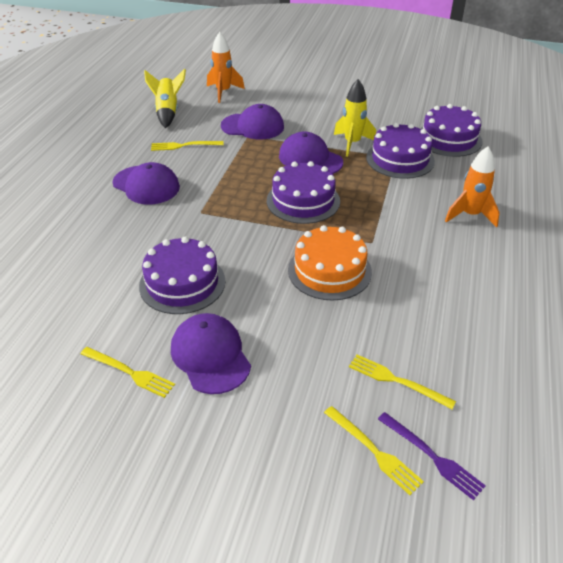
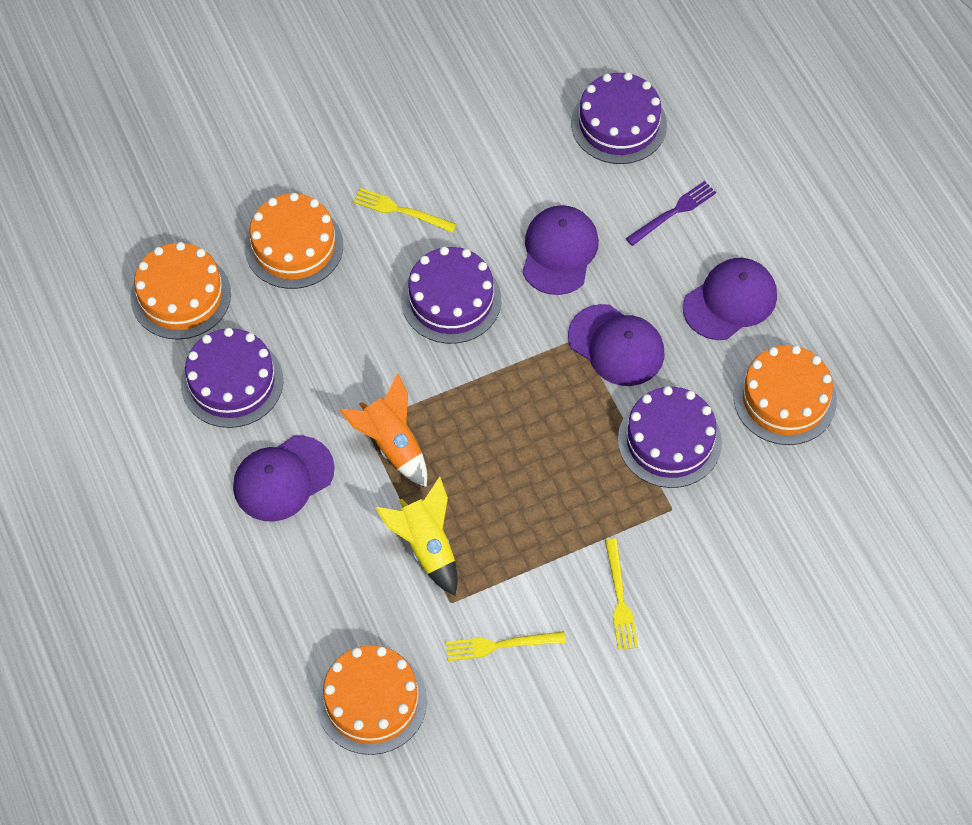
orange cake: 1 -> 4
orange rocket: 2 -> 1
yellow fork: 4 -> 3
yellow rocket: 2 -> 1

